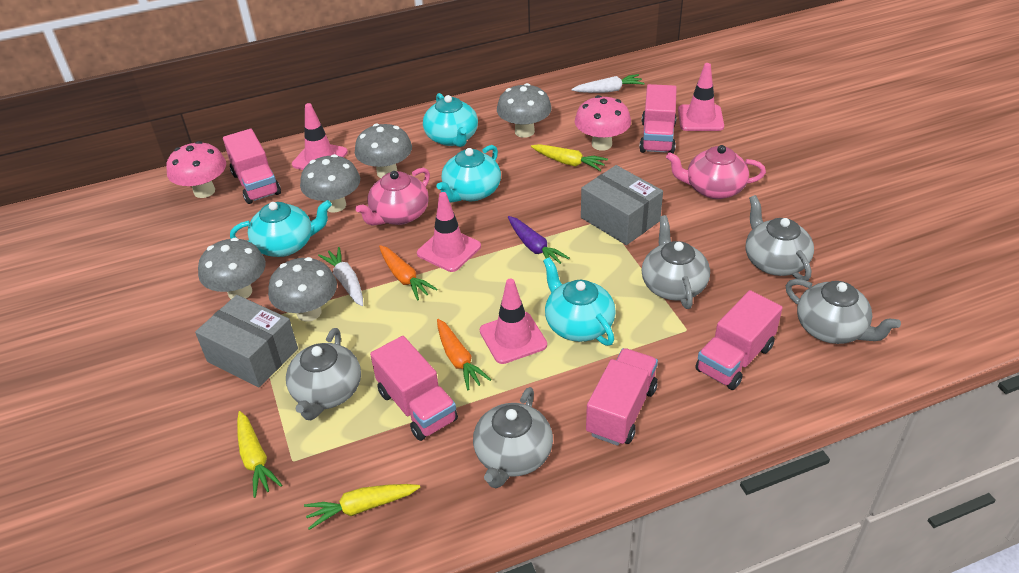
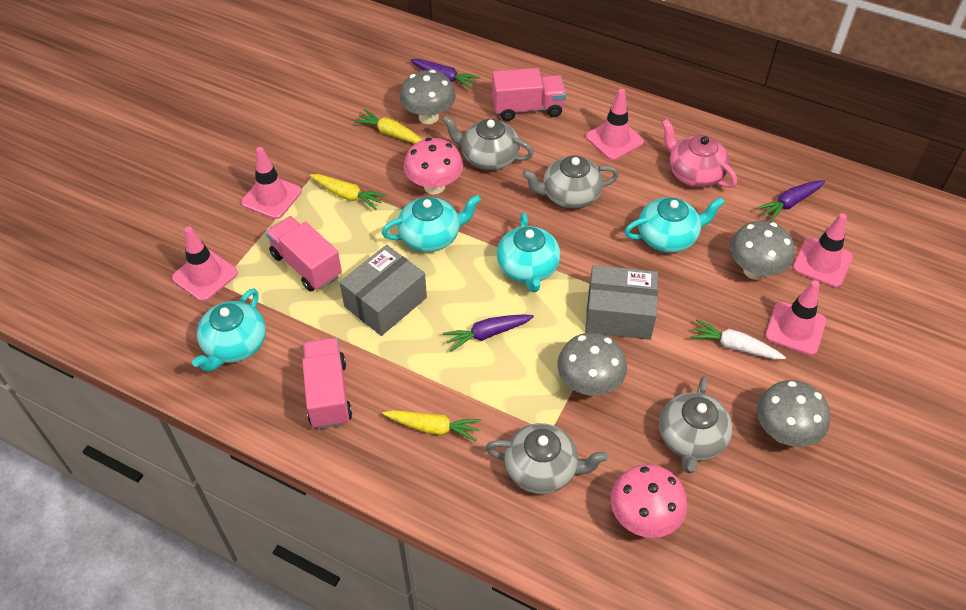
grey mushroom: 5 -> 4
grey teapot: 5 -> 4
orange carrot: 2 -> 0
pink teapot: 2 -> 1
pink traffic cone: 4 -> 5
pink truck: 5 -> 3
purple carrot: 1 -> 3
white carrot: 2 -> 1

